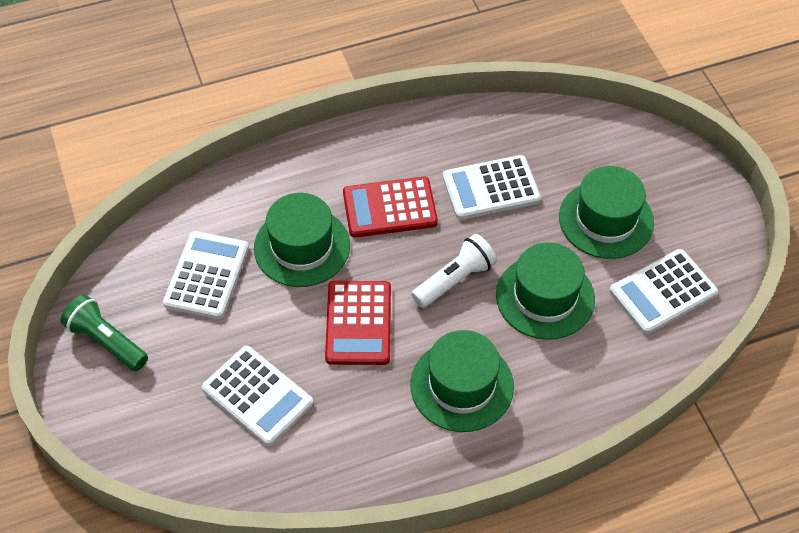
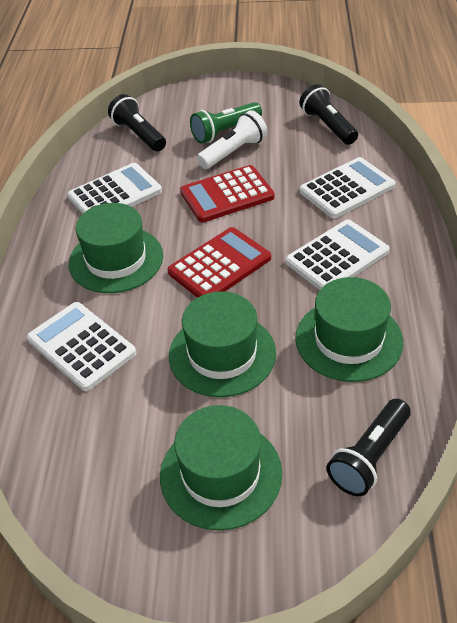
black flashlight: 0 -> 3

